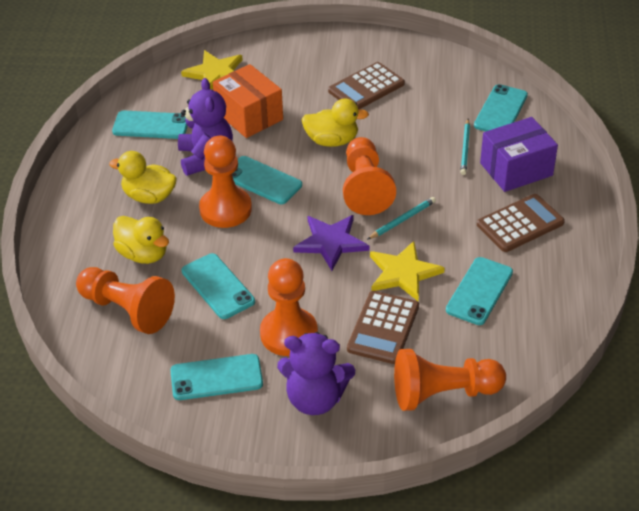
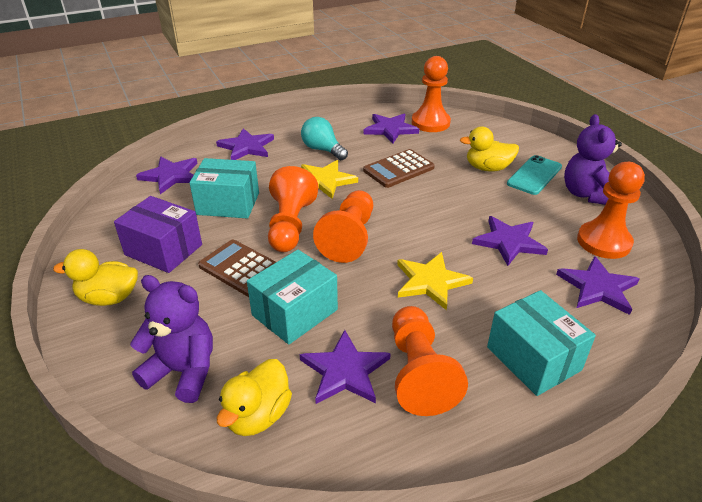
brown calculator: 3 -> 2
orange box: 1 -> 0
purple star: 1 -> 6
turquoise box: 0 -> 3
turquoise light bulb: 0 -> 1
turquoise pencil: 2 -> 0
turquoise phone: 6 -> 1

